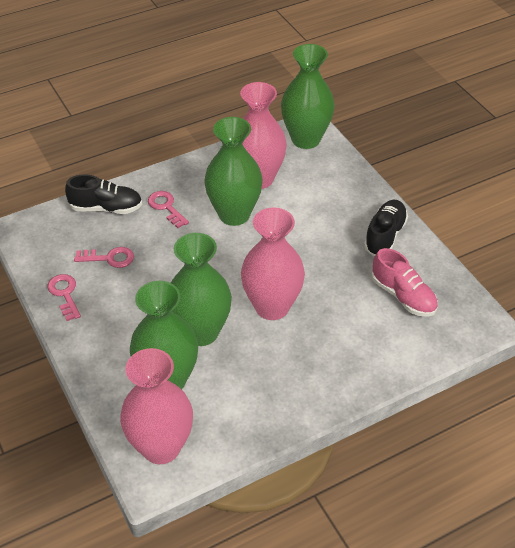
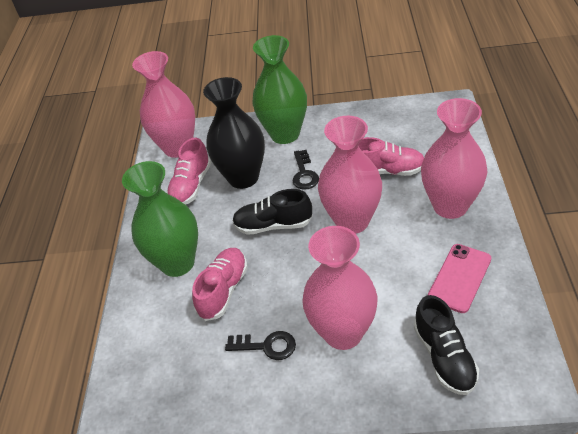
black key: 0 -> 2
black vase: 0 -> 1
green vase: 4 -> 2
pink key: 3 -> 0
pink phone: 0 -> 1
pink shoe: 1 -> 3
pink vase: 3 -> 4

